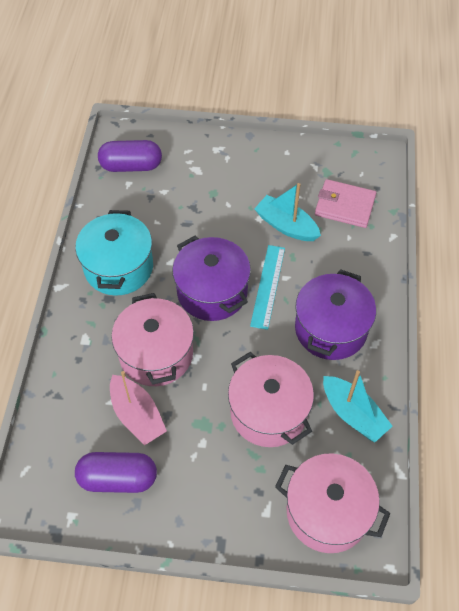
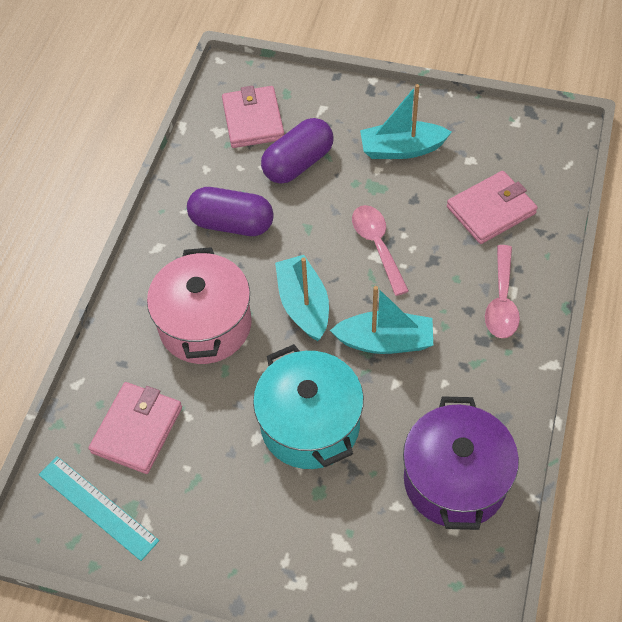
pink boat: 1 -> 0
pink pot: 3 -> 1
pink spoon: 0 -> 2
pink wallet: 1 -> 3
purple pot: 2 -> 1
turquoise boat: 2 -> 3

